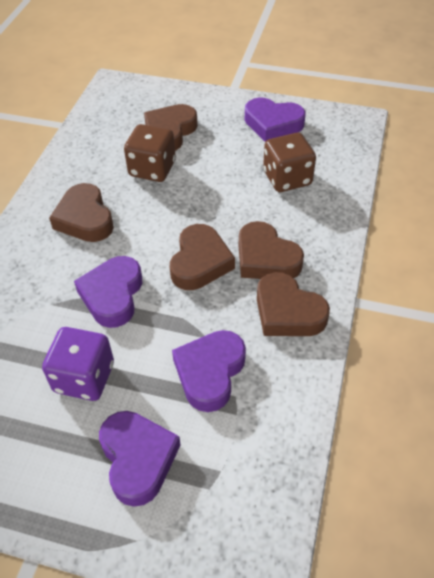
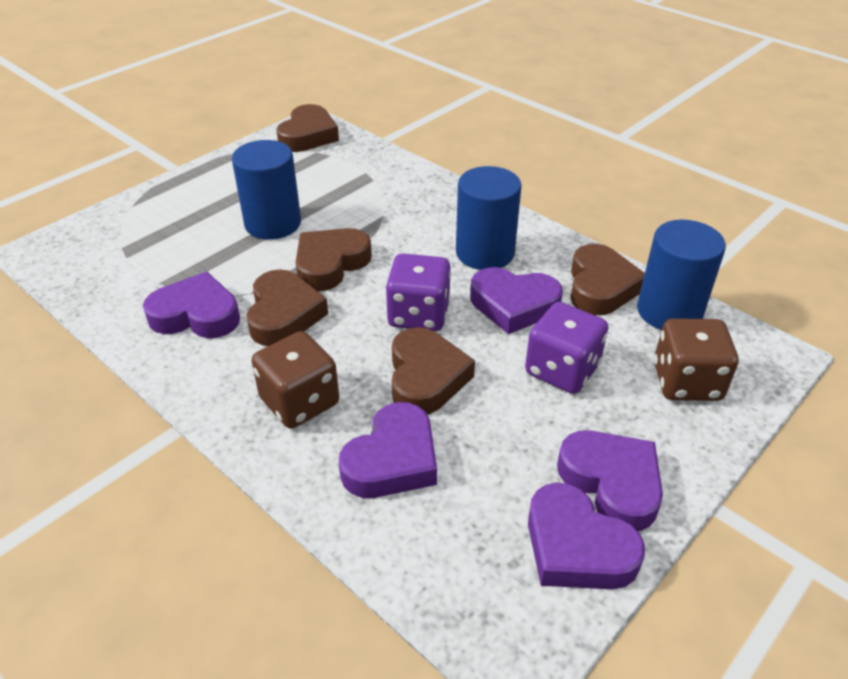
blue cylinder: 0 -> 3
purple dice: 1 -> 2
purple heart: 4 -> 5

